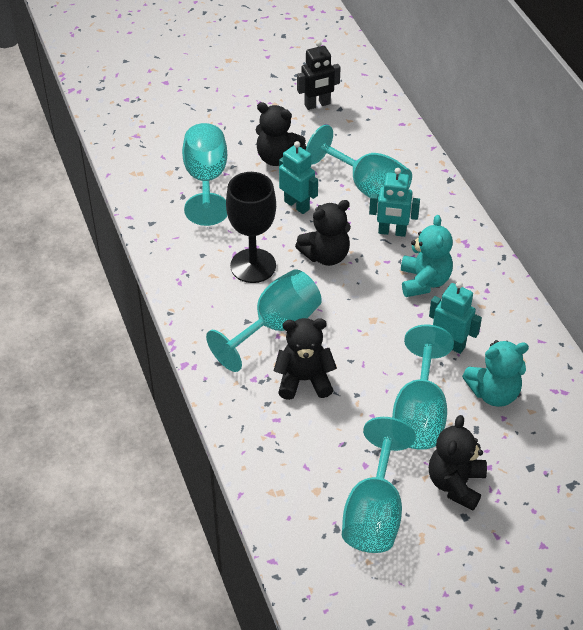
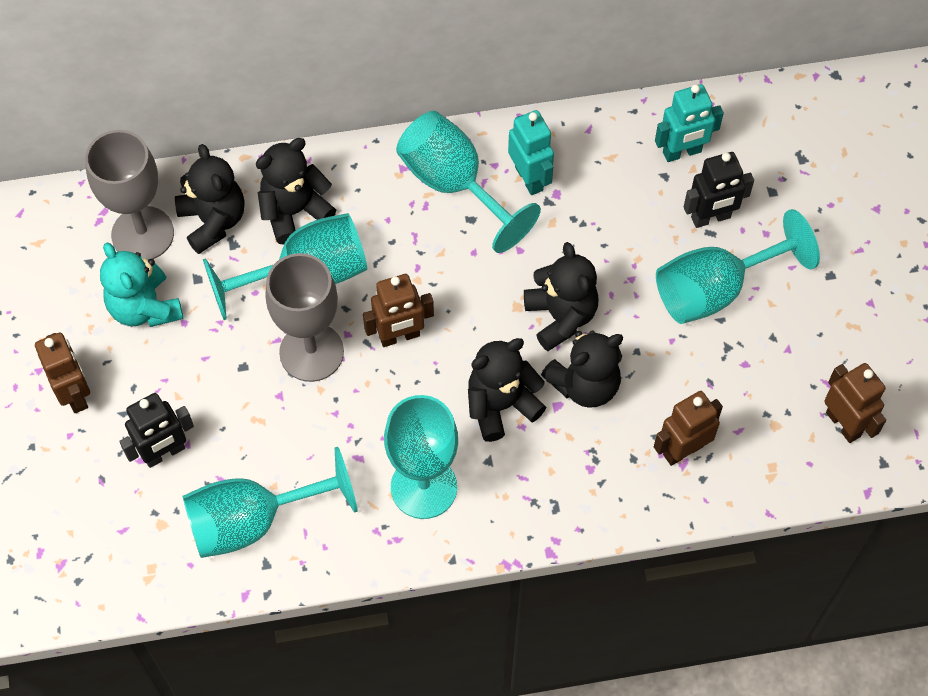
black goblet: 1 -> 0
black robot: 1 -> 2
black teddy bear: 4 -> 5
brown robot: 0 -> 4
grey goblet: 0 -> 2
turquoise robot: 3 -> 2
turquoise teddy bear: 2 -> 1

